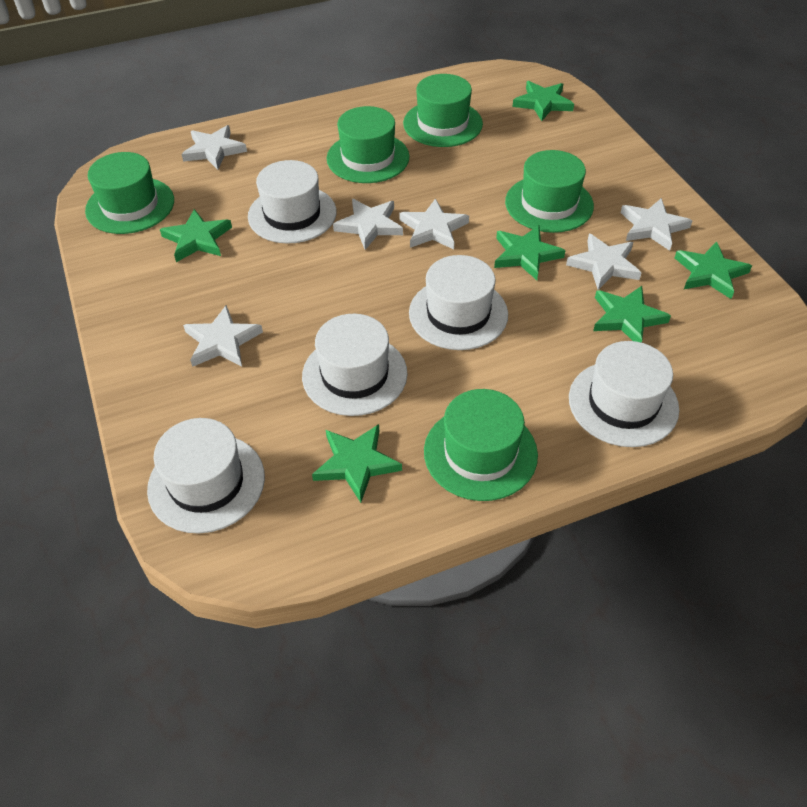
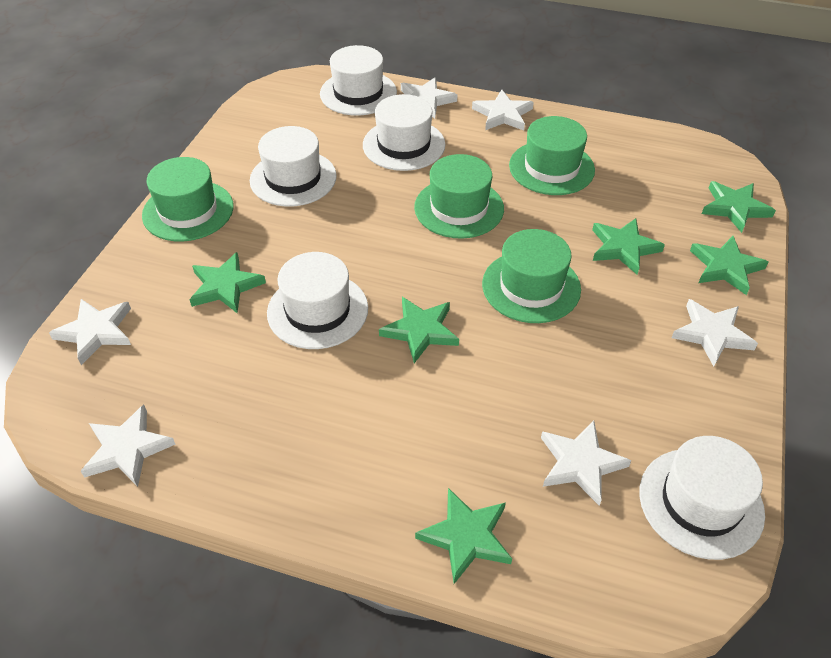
green hat: 5 -> 4

